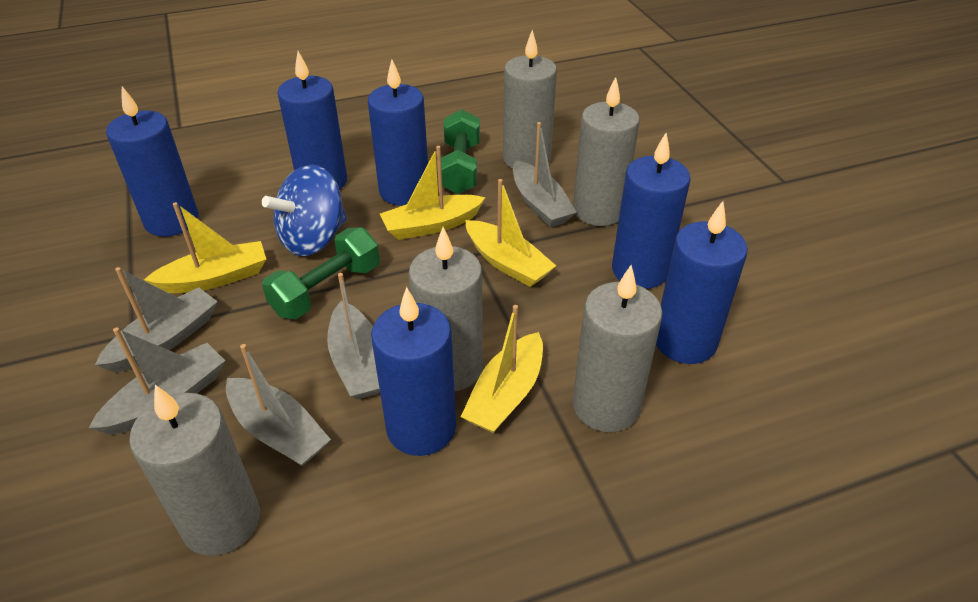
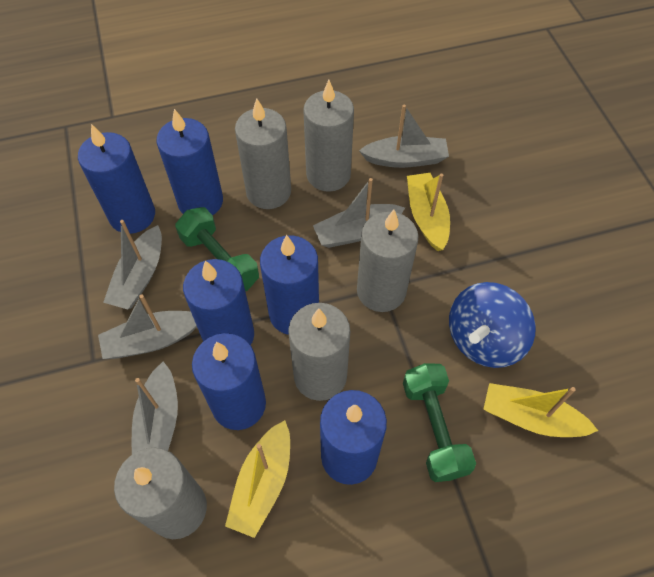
yellow boat: 4 -> 3

